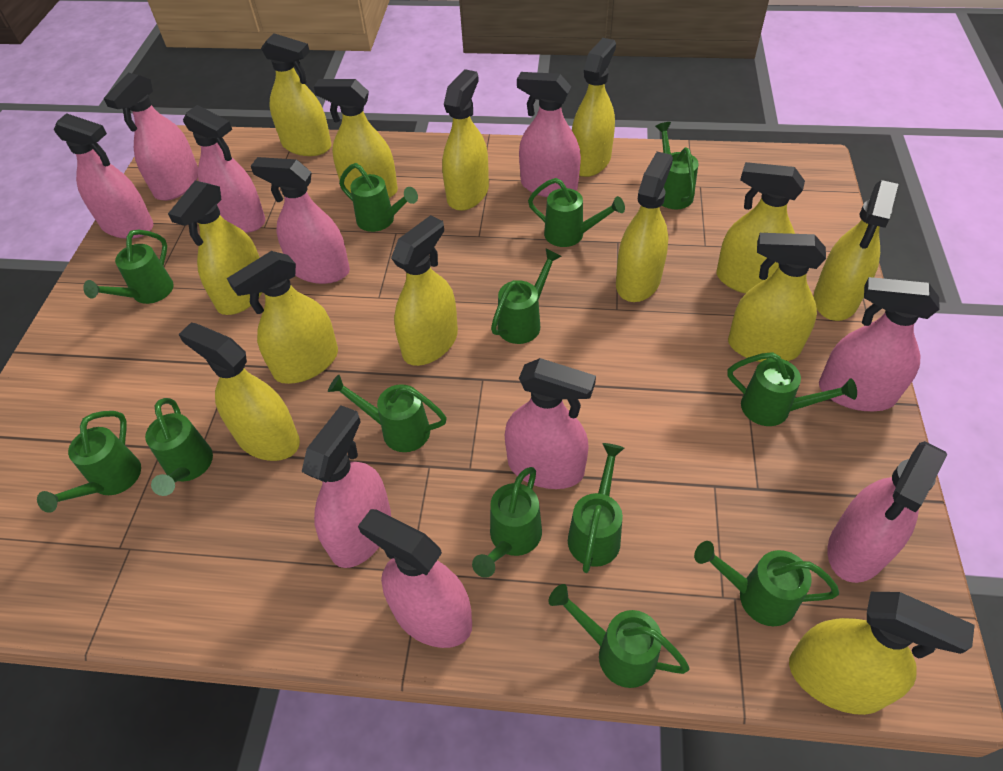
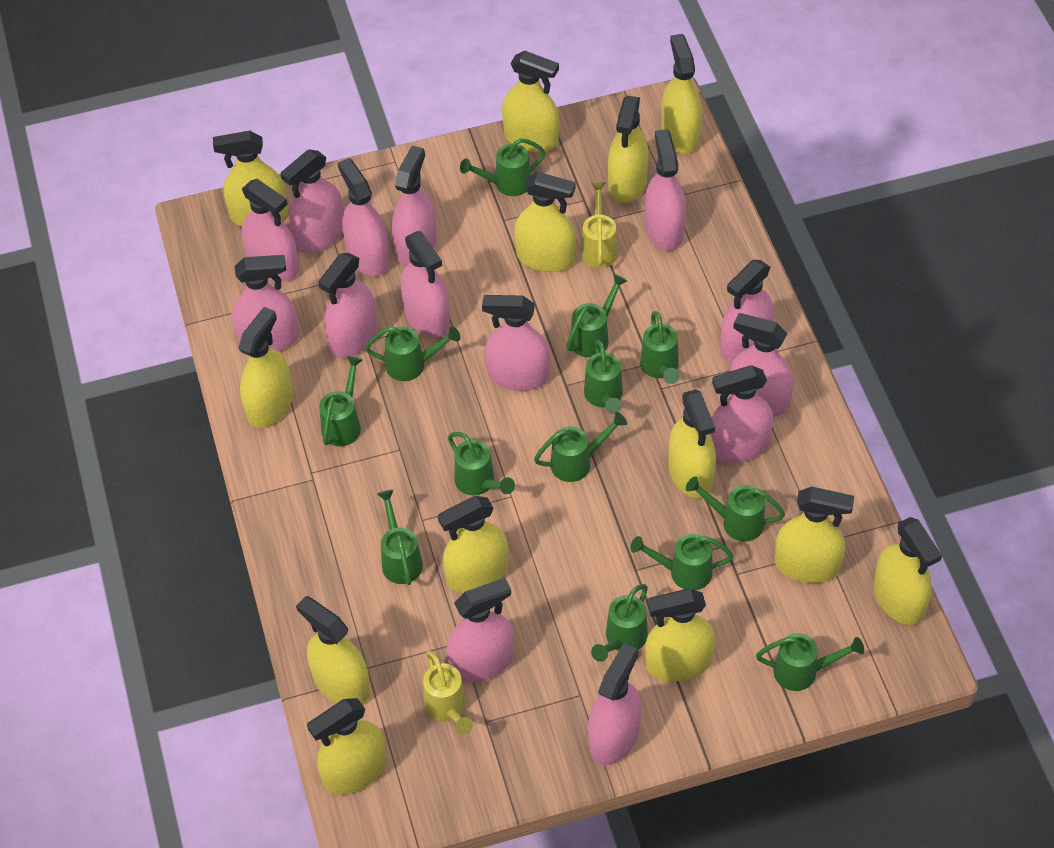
pink spray bottle: 10 -> 14
yellow watering can: 0 -> 2

